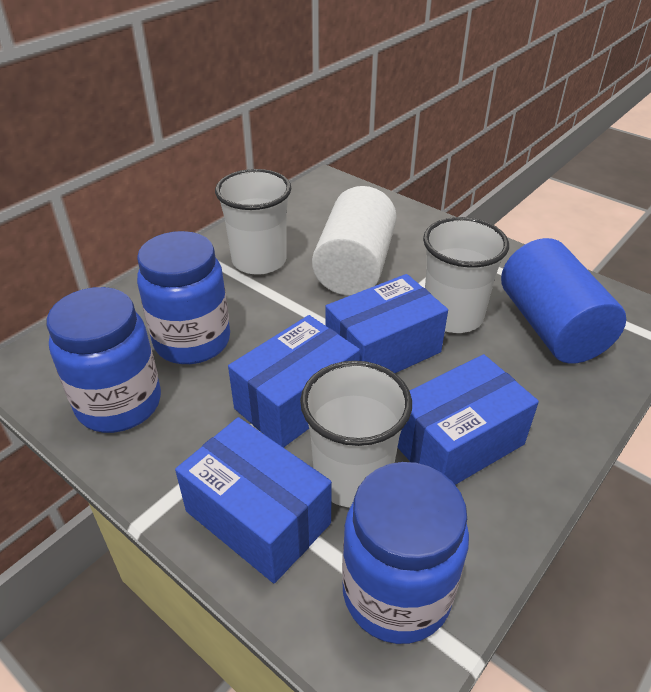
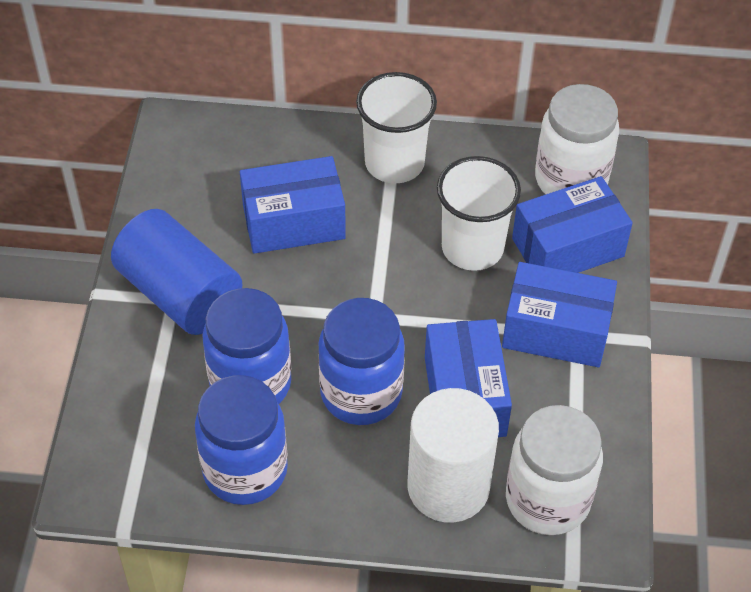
white cup: 3 -> 2
white jar: 0 -> 2

